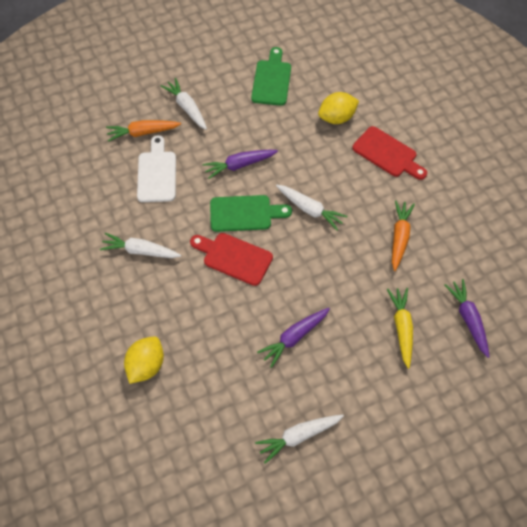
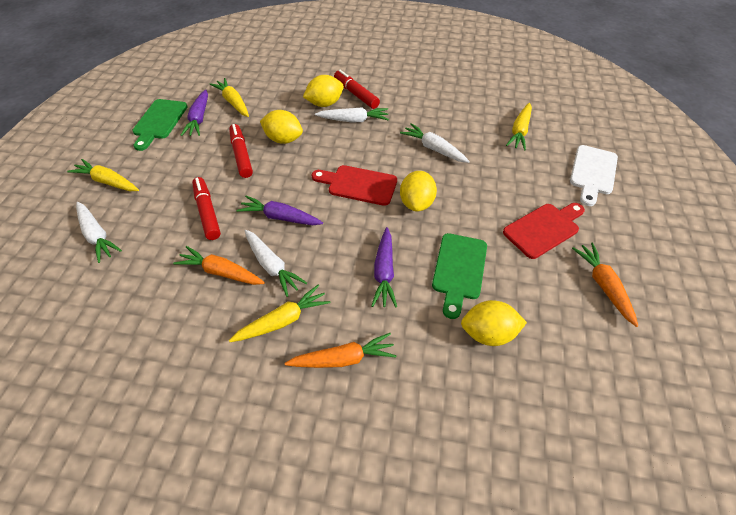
orange carrot: 2 -> 3
red marker: 0 -> 3
yellow carrot: 1 -> 4
yellow lemon: 2 -> 4

